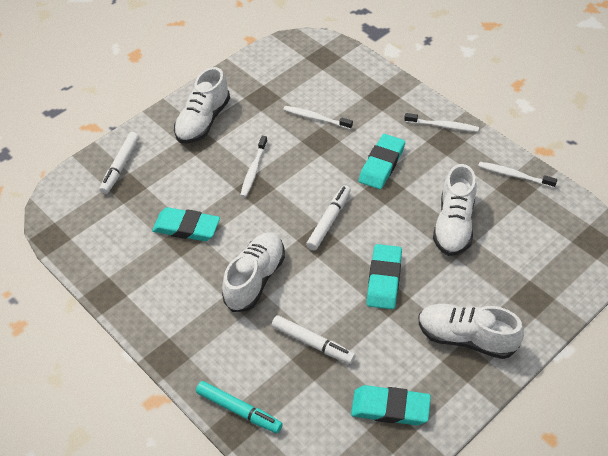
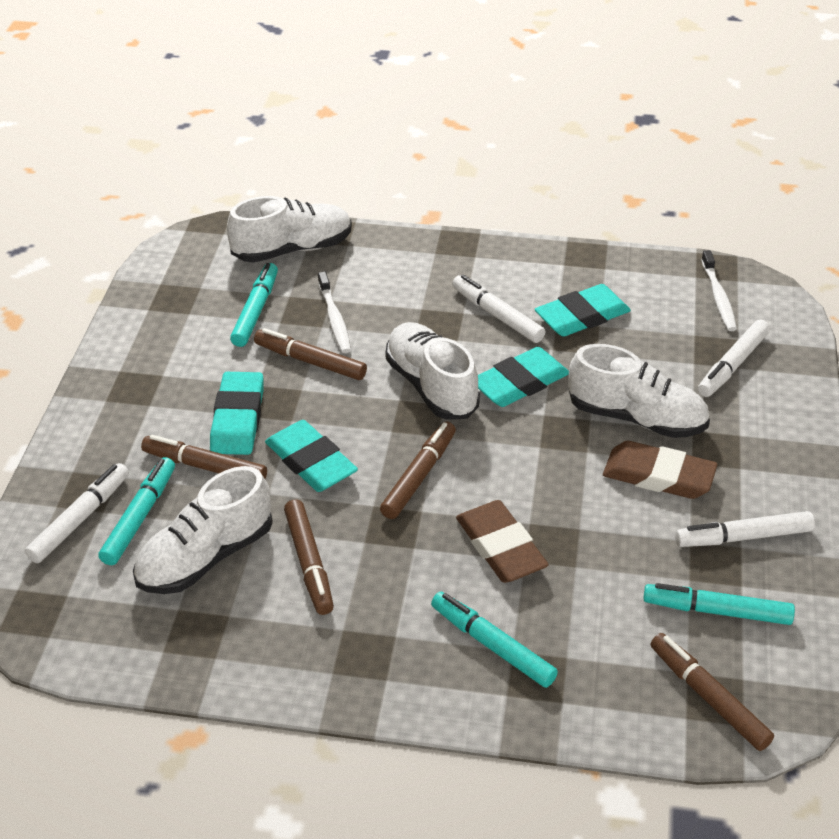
brown eraser: 0 -> 2
brown marker: 0 -> 5
turquoise marker: 1 -> 4
white marker: 3 -> 4
white toothbrush: 4 -> 2

